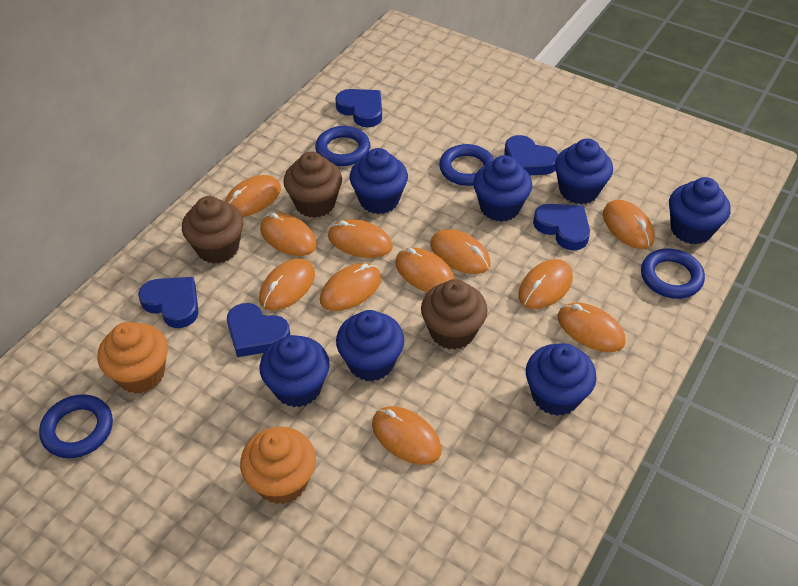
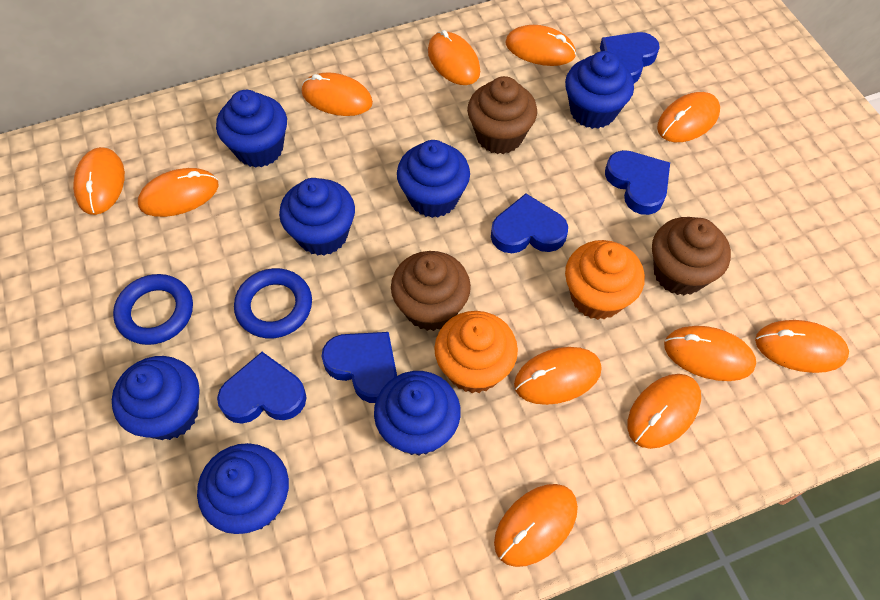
blue ring: 4 -> 2

